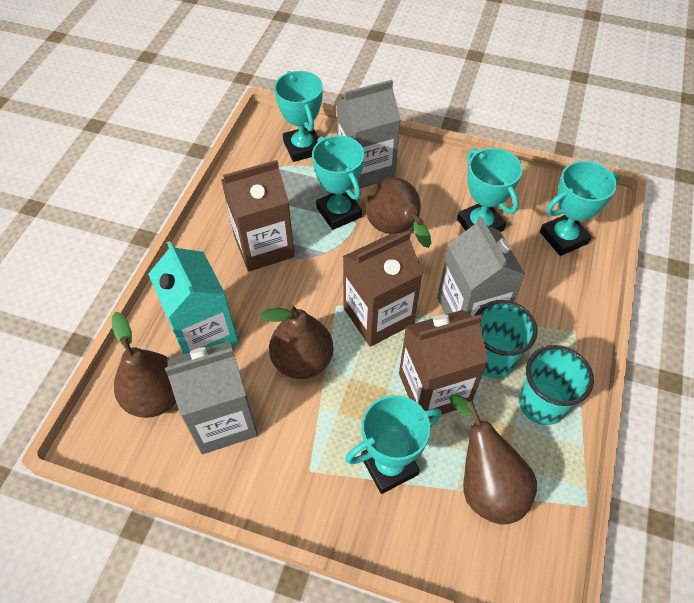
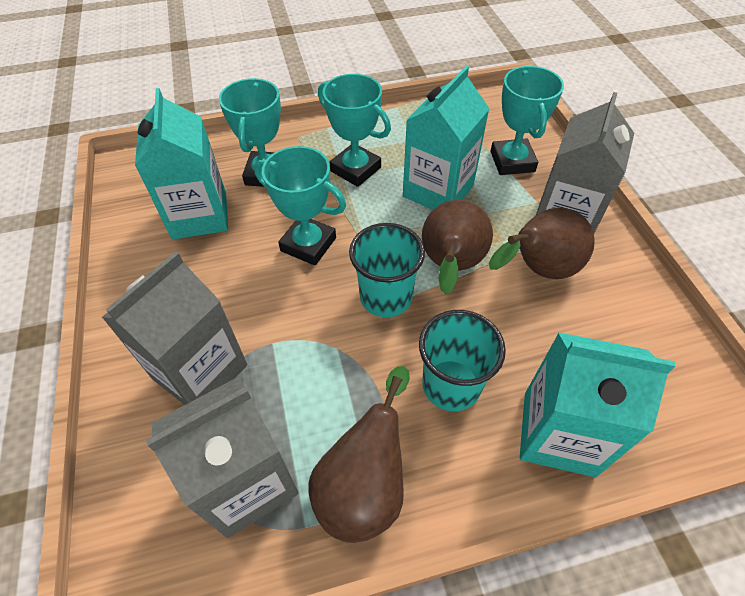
brown carton: 3 -> 0
brown pear: 4 -> 3
turquoise carton: 1 -> 3
turquoise trophy: 5 -> 4

